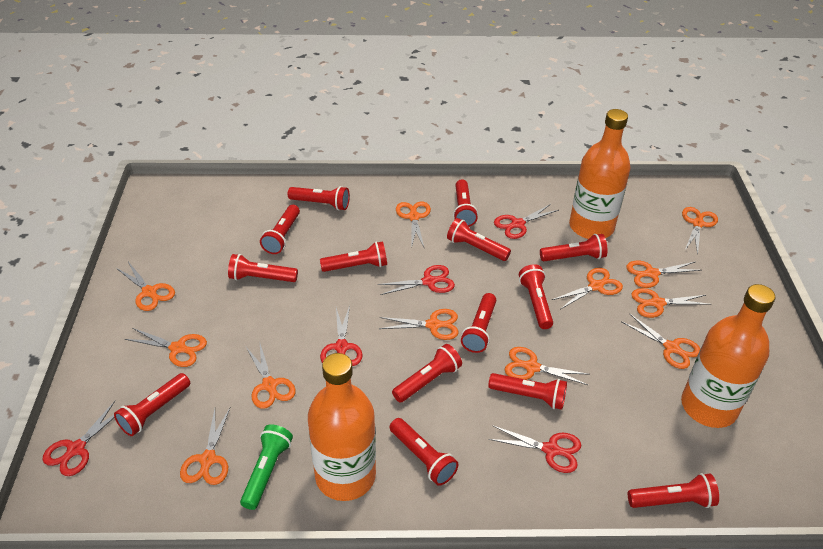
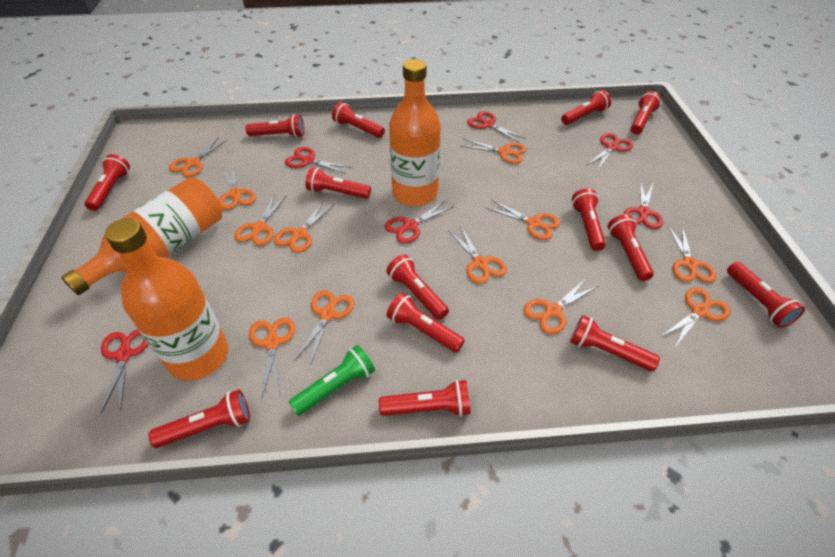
red scissors: 5 -> 6

